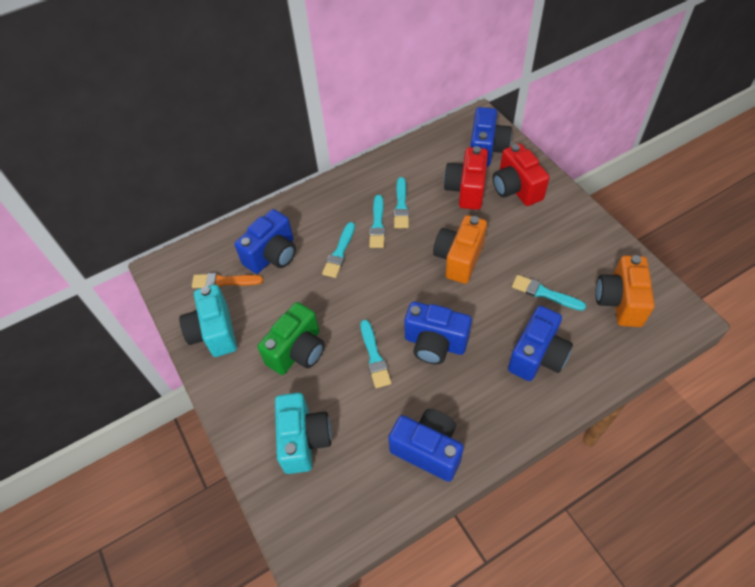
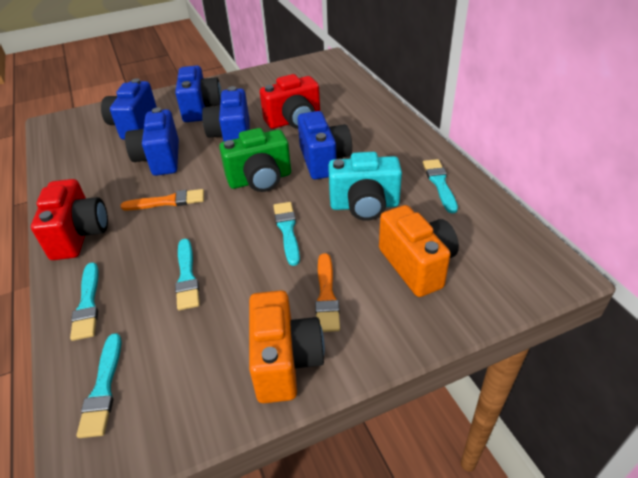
orange brush: 1 -> 2
turquoise camera: 2 -> 1

